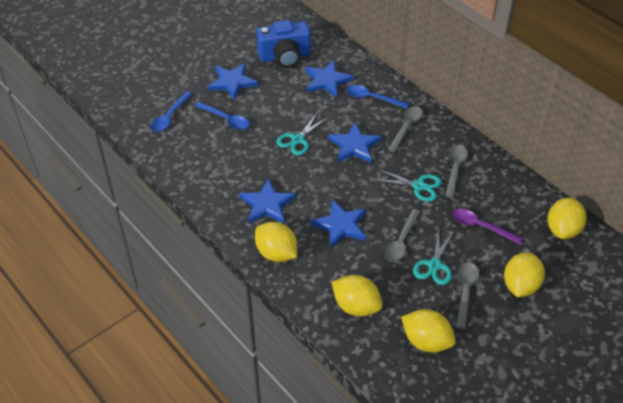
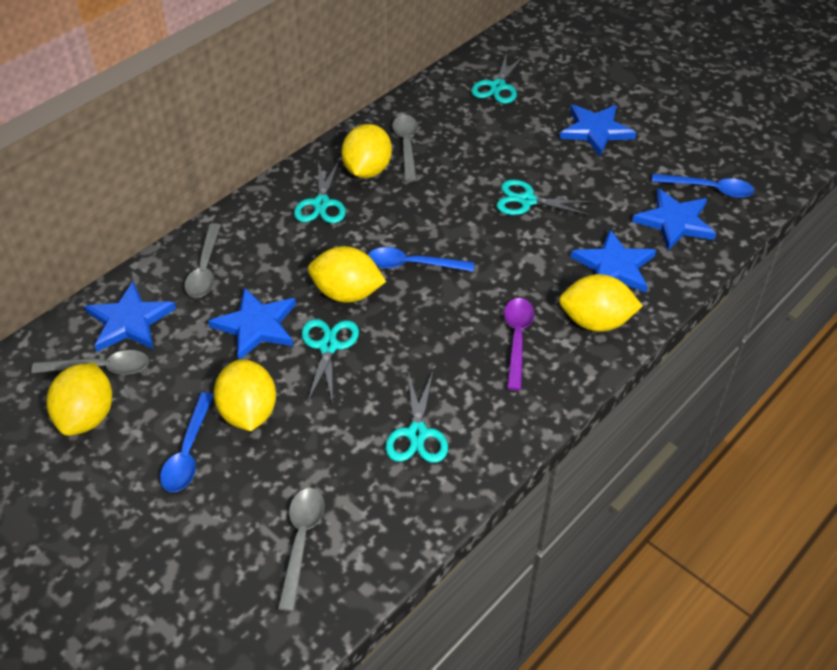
blue camera: 1 -> 0
turquoise scissors: 3 -> 5

